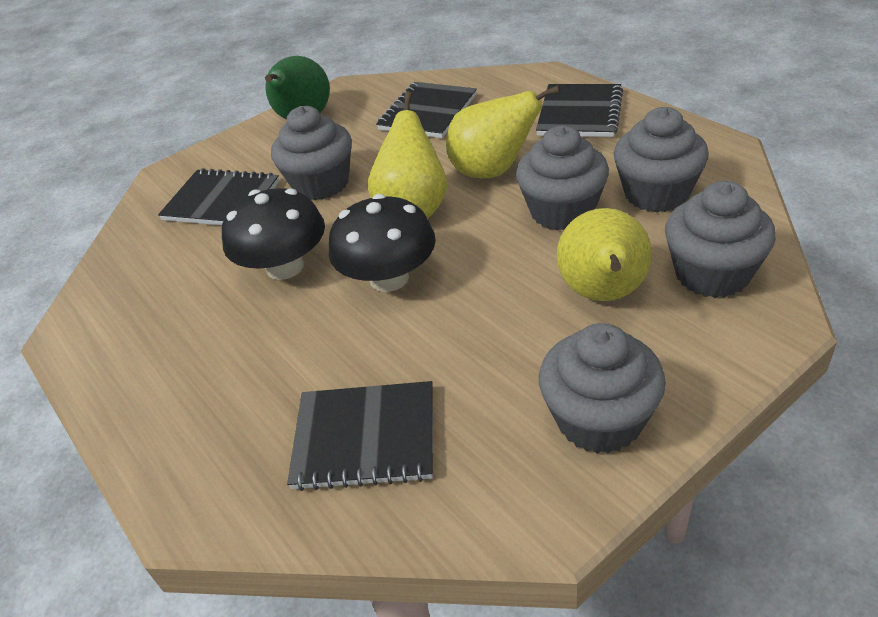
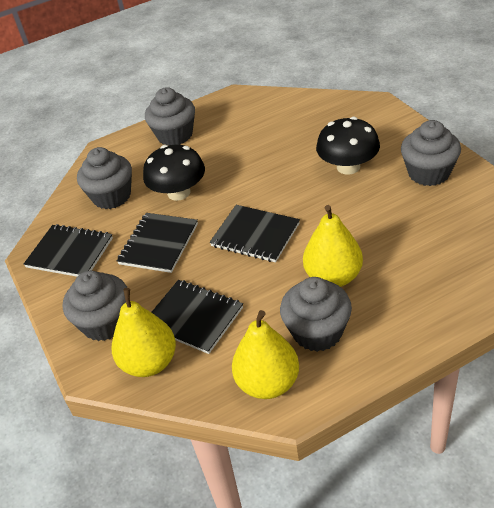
green pear: 1 -> 0

